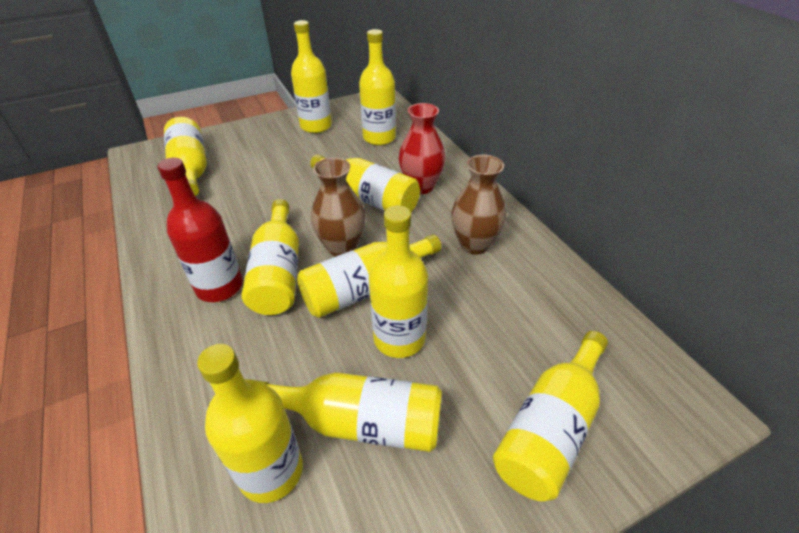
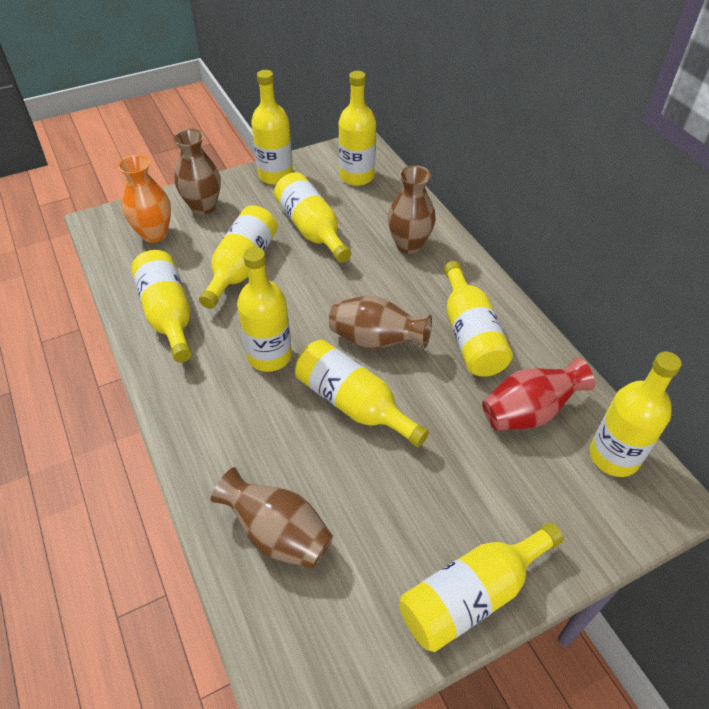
brown vase: 2 -> 4
orange vase: 0 -> 1
red bottle: 1 -> 0

